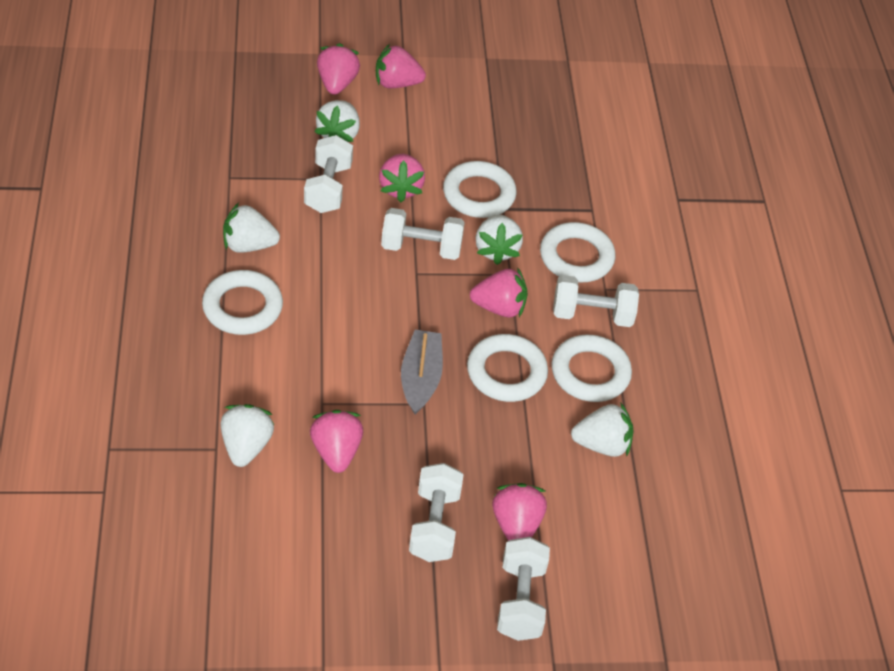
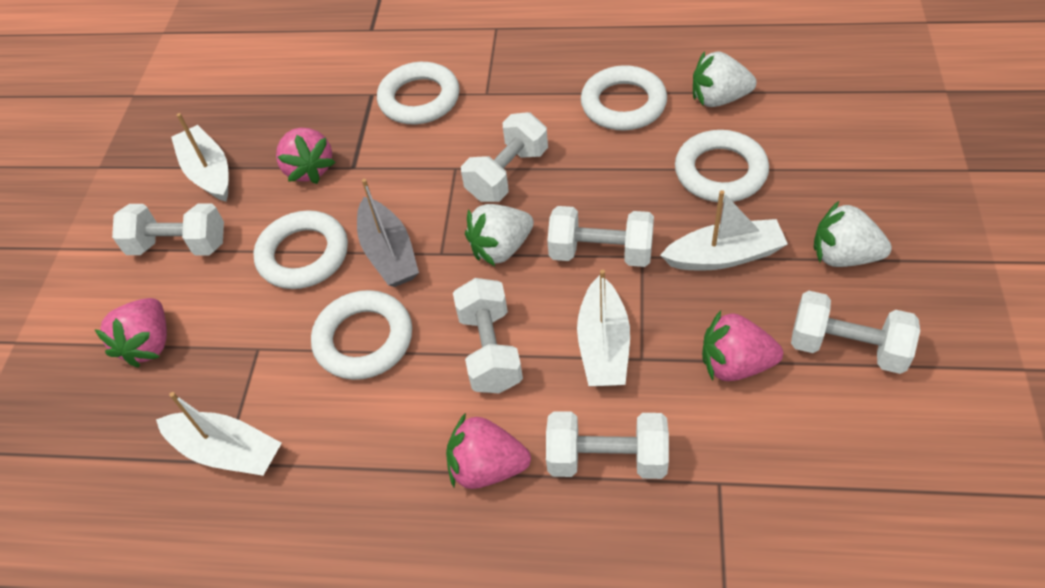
pink strawberry: 6 -> 4
white boat: 0 -> 4
white dumbbell: 5 -> 6
white strawberry: 5 -> 3

